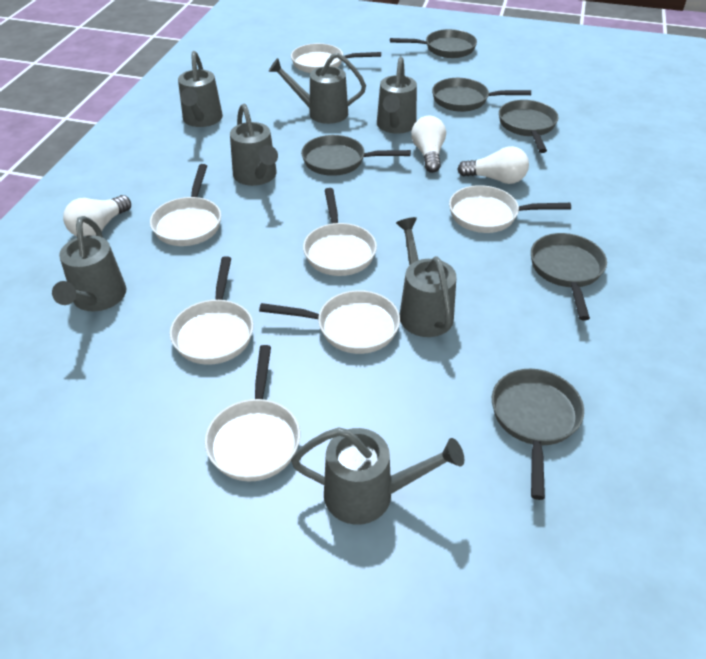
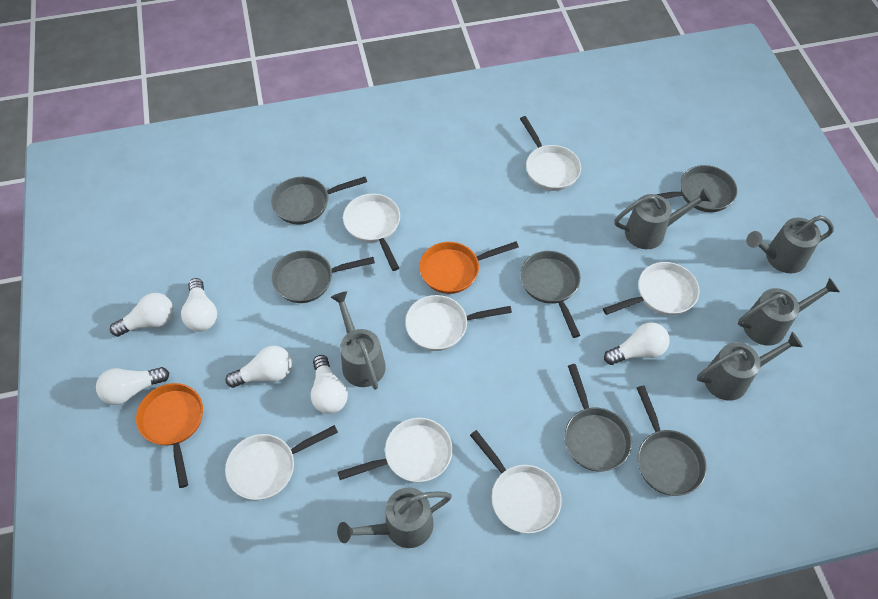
grey watering can: 7 -> 6
orange pan: 0 -> 2
white light bulb: 3 -> 6

